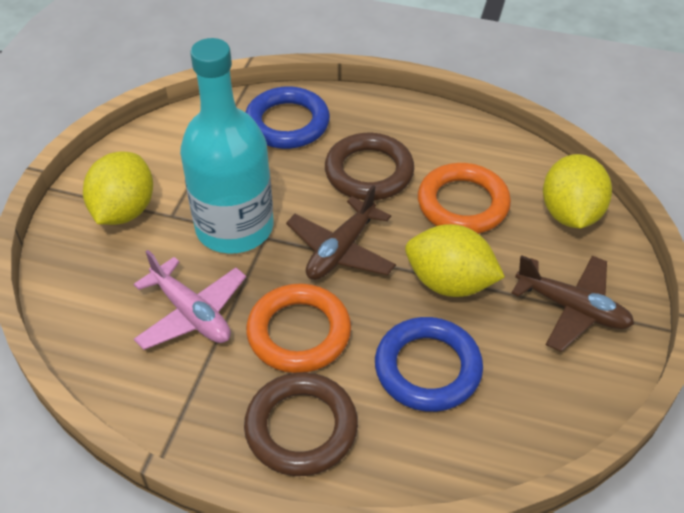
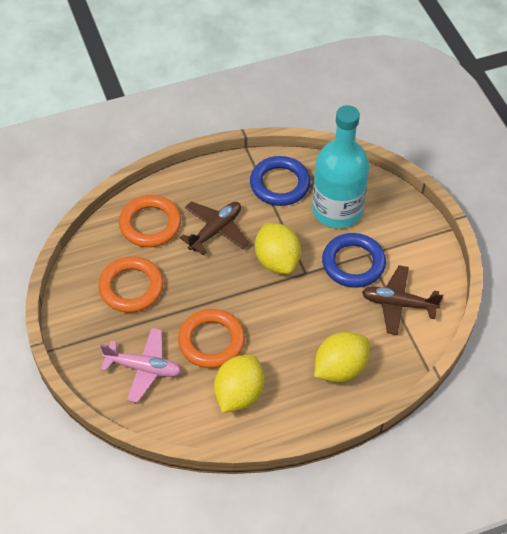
brown ring: 2 -> 0
orange ring: 2 -> 3

